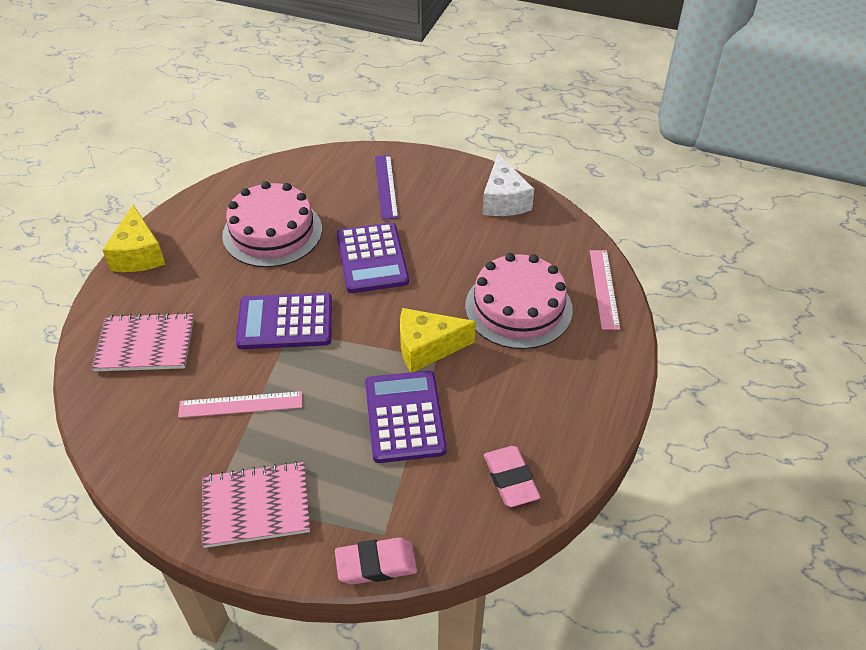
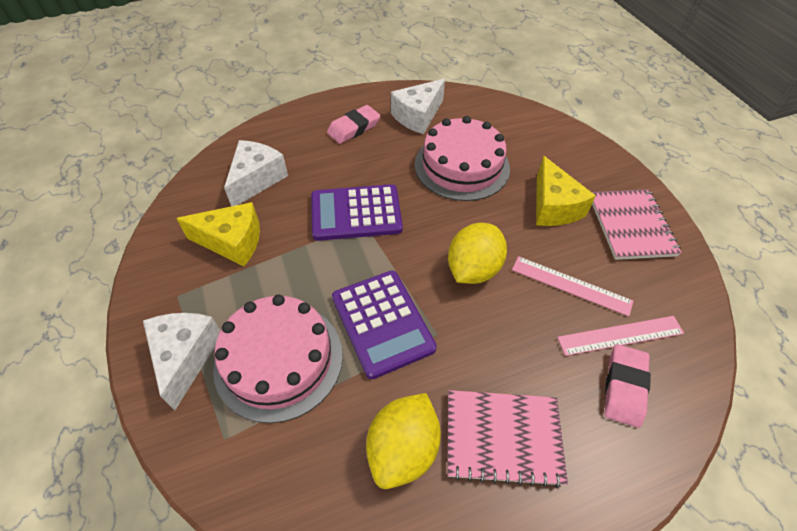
purple calculator: 3 -> 2
purple ruler: 1 -> 0
white cheese: 1 -> 3
yellow lemon: 0 -> 2

